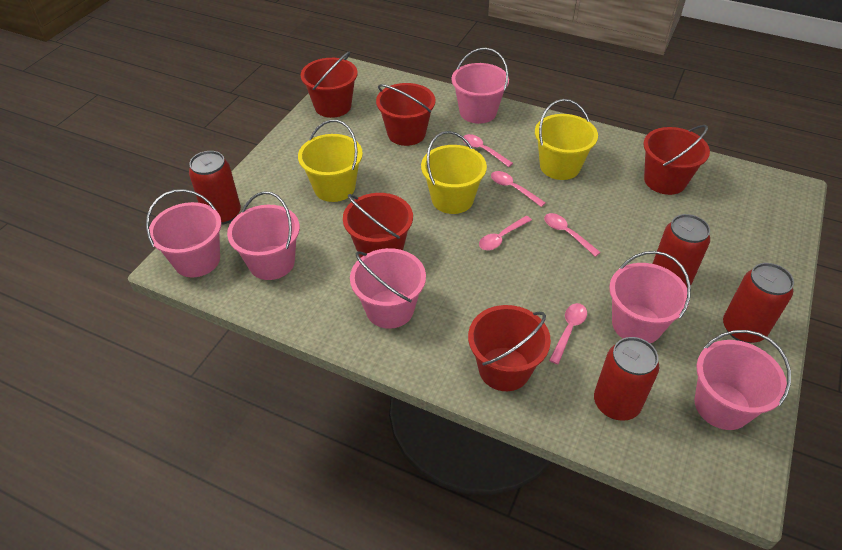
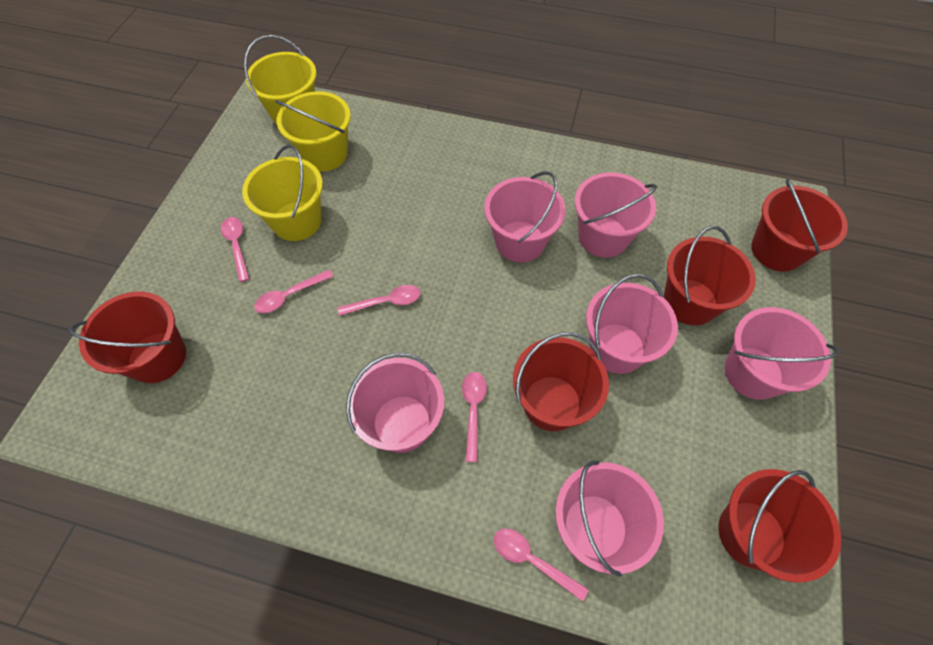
red can: 4 -> 0

